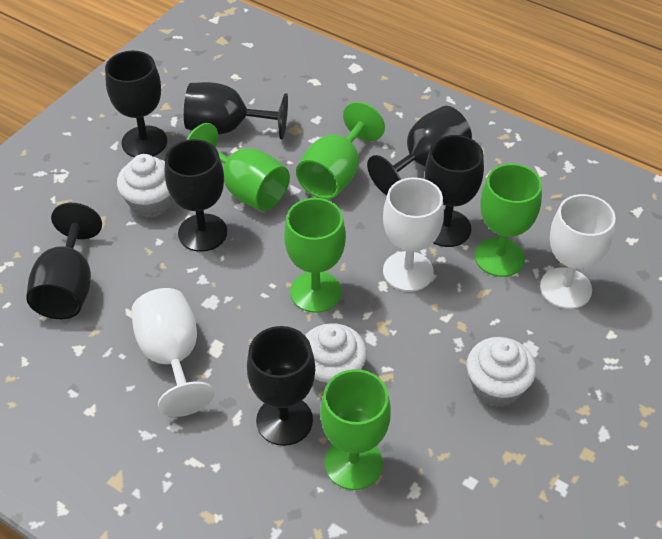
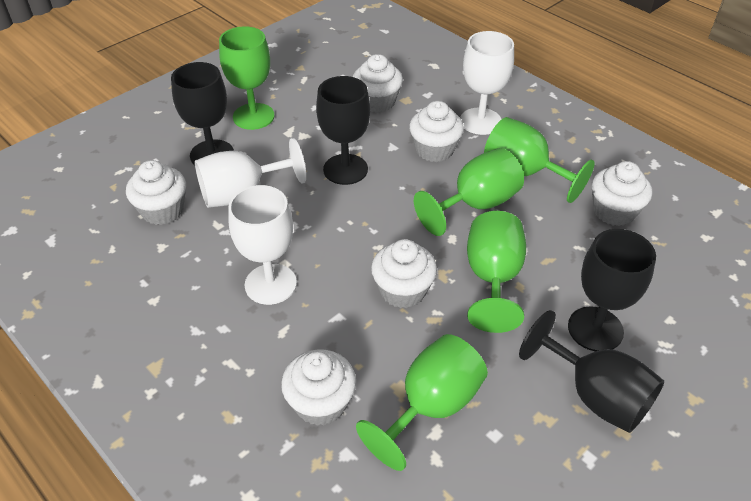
black goblet: 7 -> 4
white cupcake: 3 -> 6

